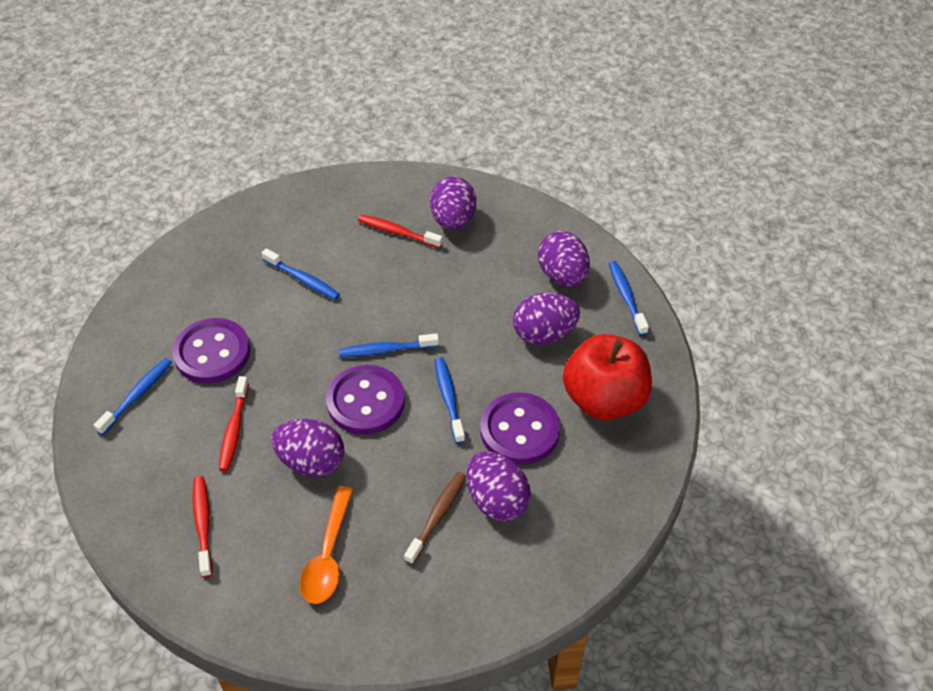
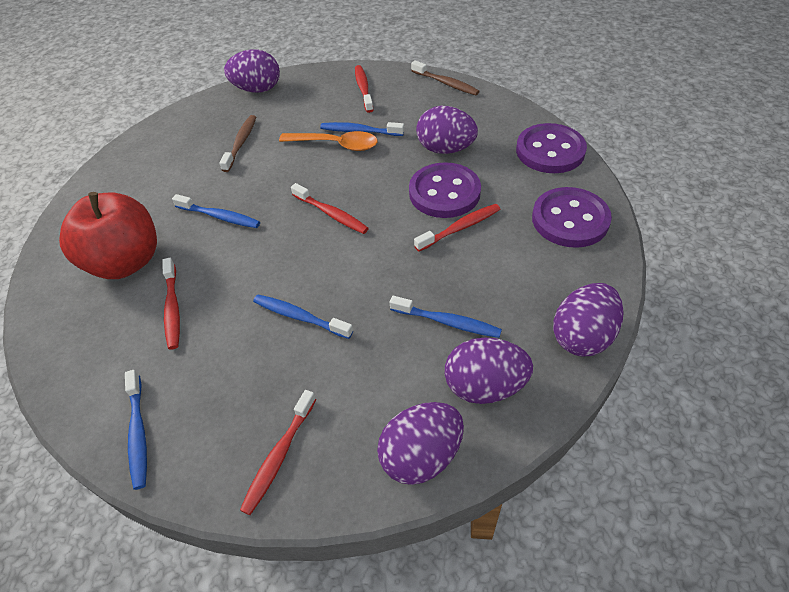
brown toothbrush: 1 -> 2
red toothbrush: 3 -> 5

